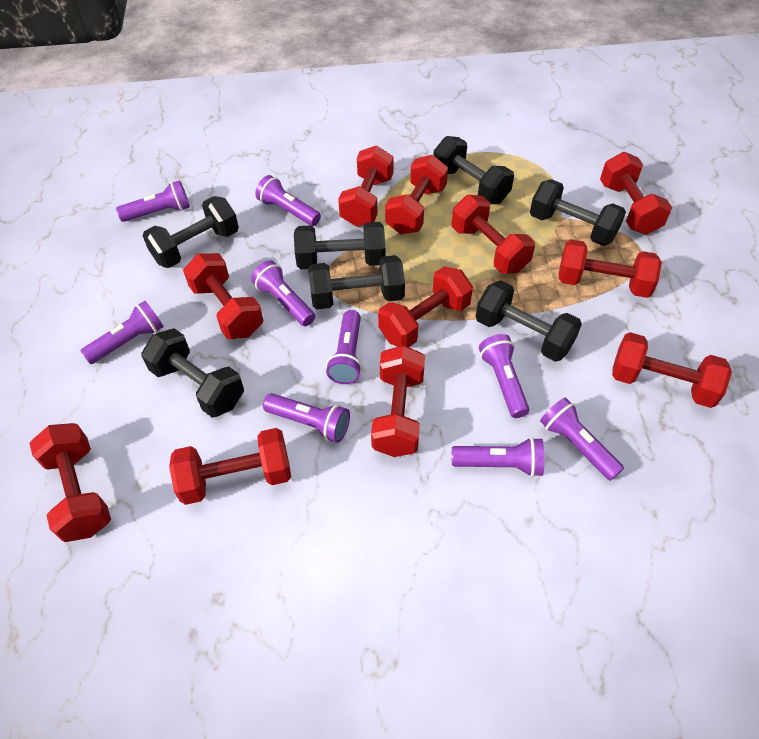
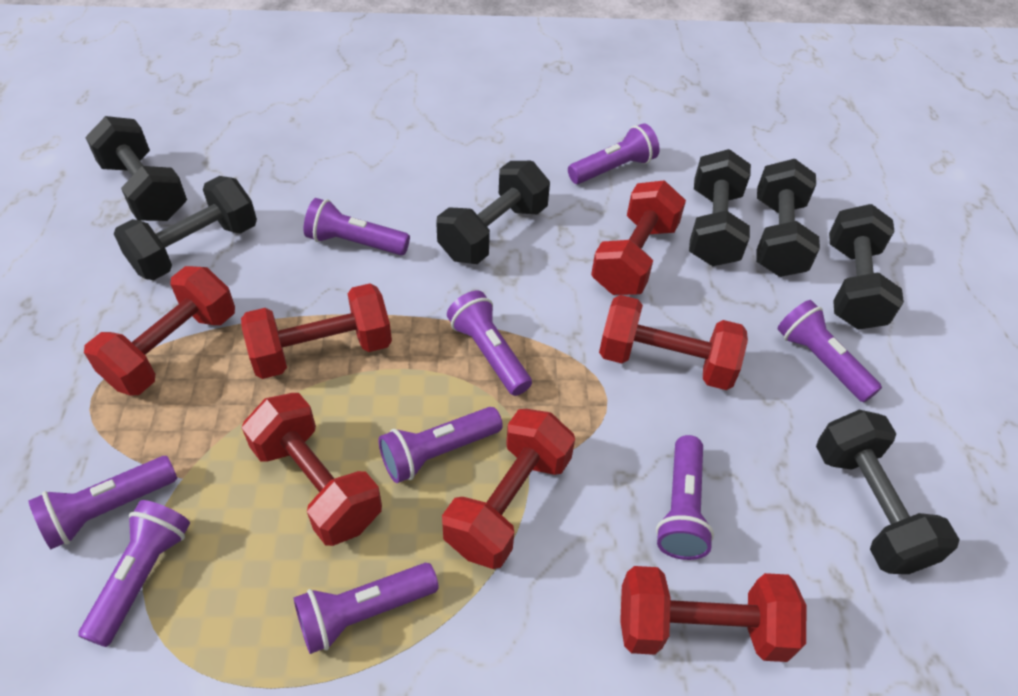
red dumbbell: 11 -> 7

